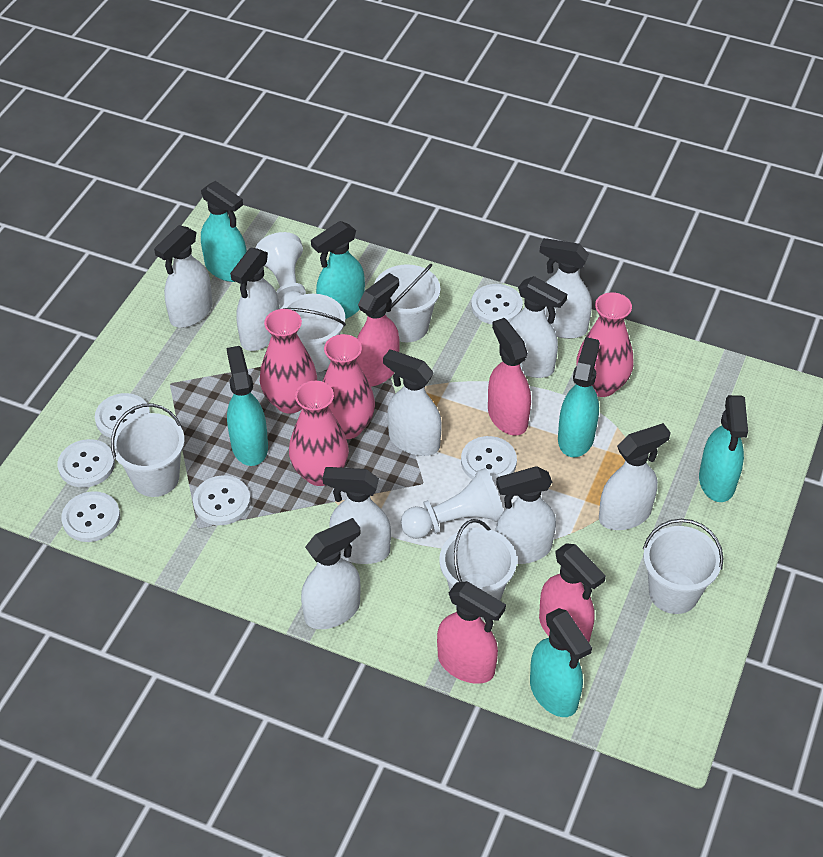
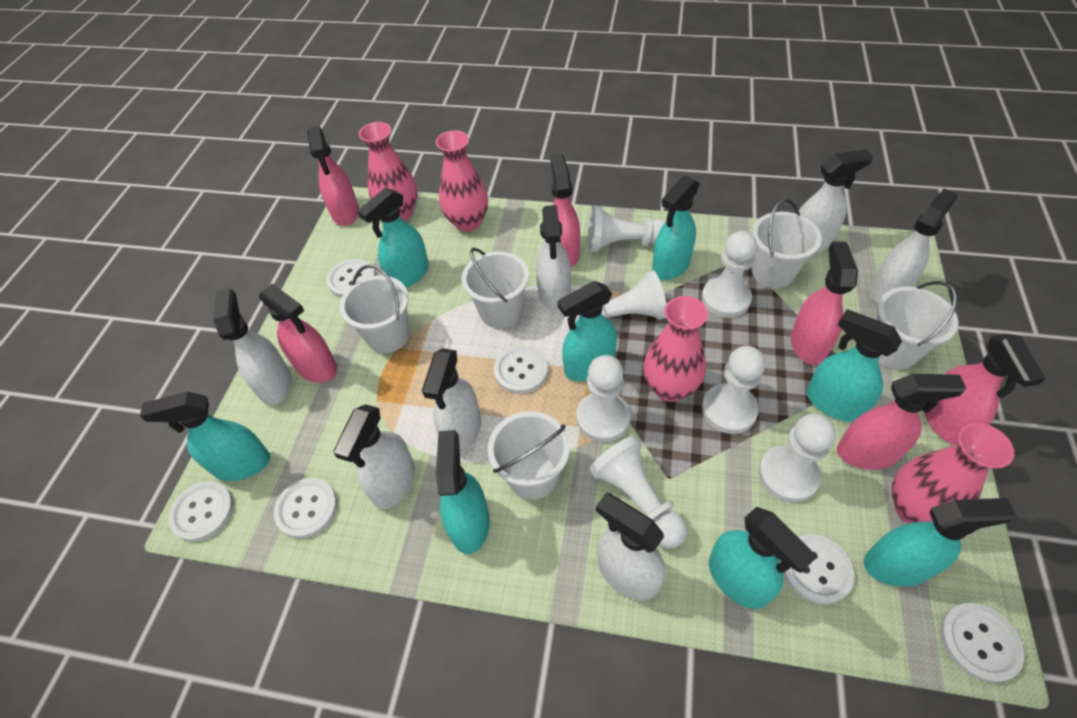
pink spray bottle: 4 -> 6
turquoise spray bottle: 6 -> 8
white pawn: 2 -> 7
white spray bottle: 9 -> 7

